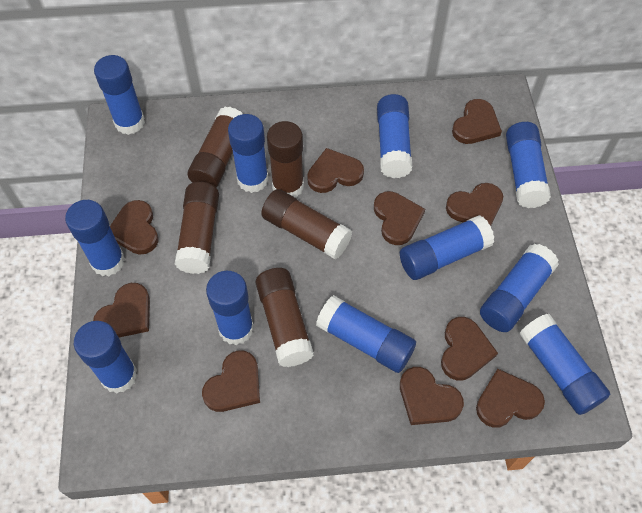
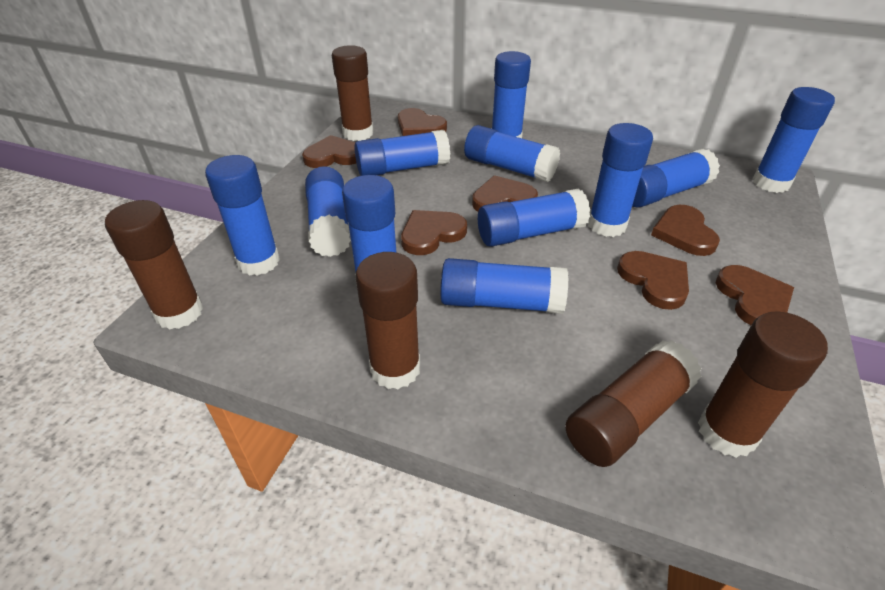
brown heart: 10 -> 7

